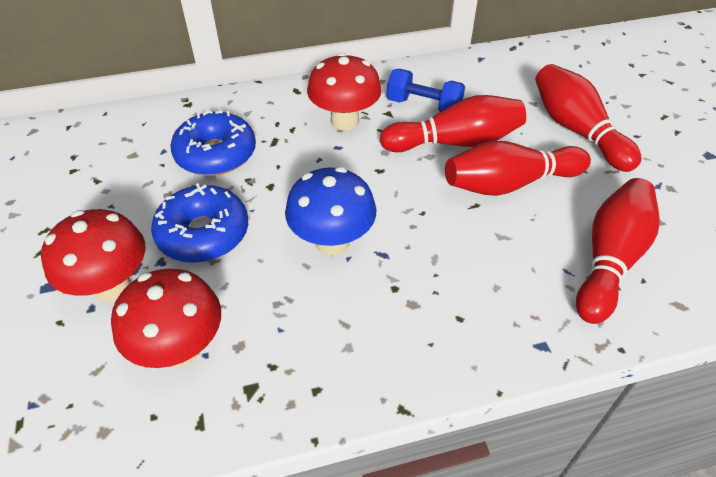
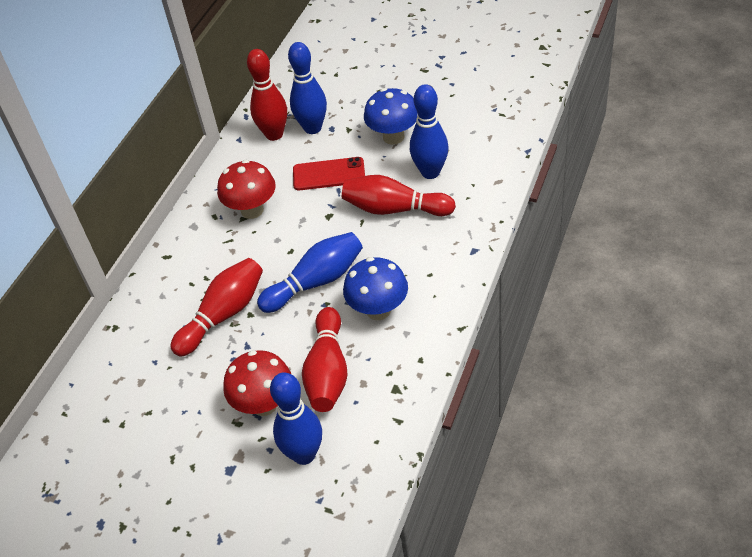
blue bowling pin: 0 -> 4
blue donut: 2 -> 0
blue dumbbell: 1 -> 0
blue mushroom: 1 -> 2
red mushroom: 3 -> 2
red phone: 0 -> 1

